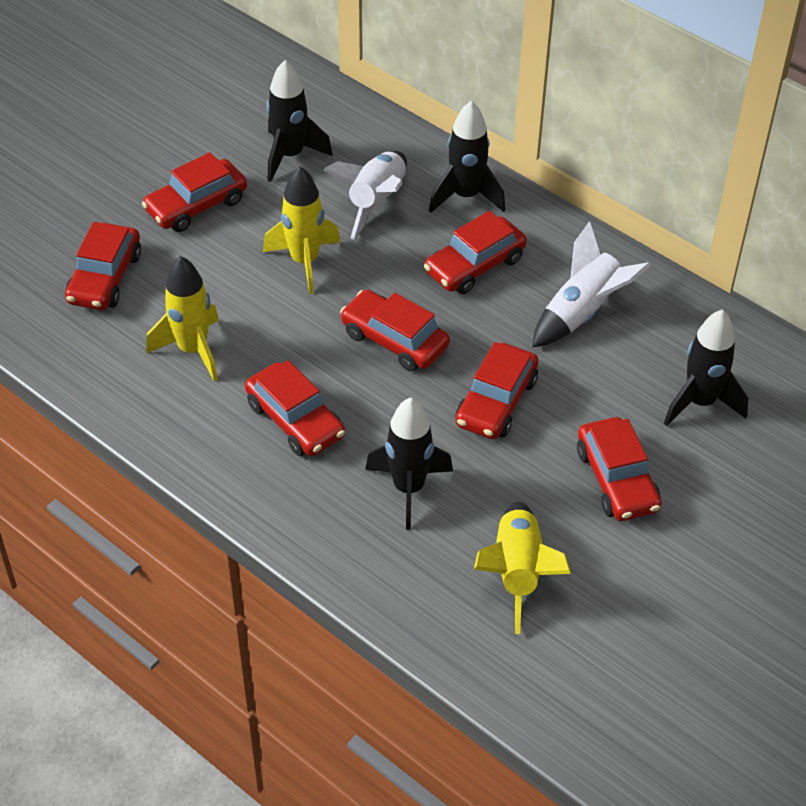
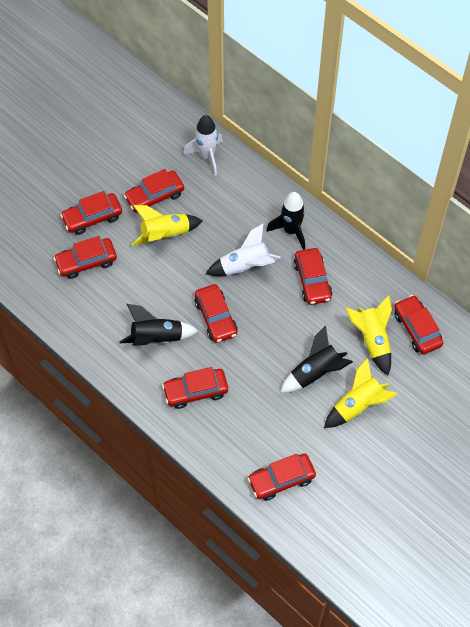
black rocket: 4 -> 3
red car: 7 -> 8

